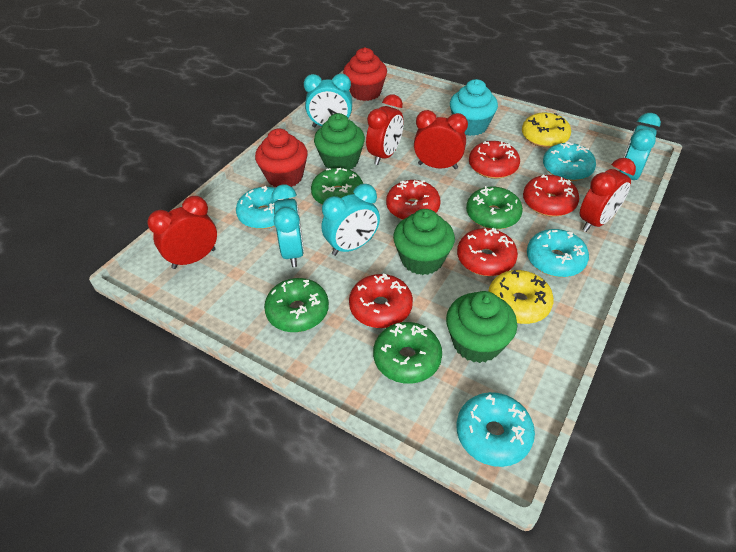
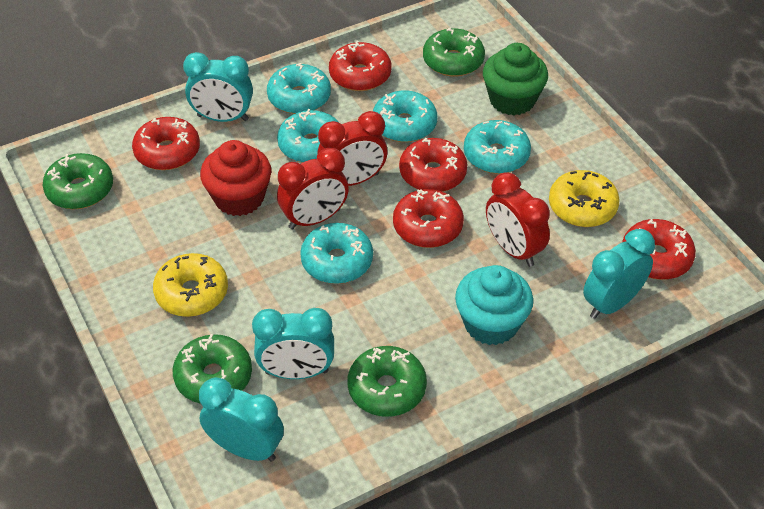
green cupcake: 3 -> 1
red clock: 4 -> 3
red cupcake: 2 -> 1
turquoise donut: 4 -> 5

